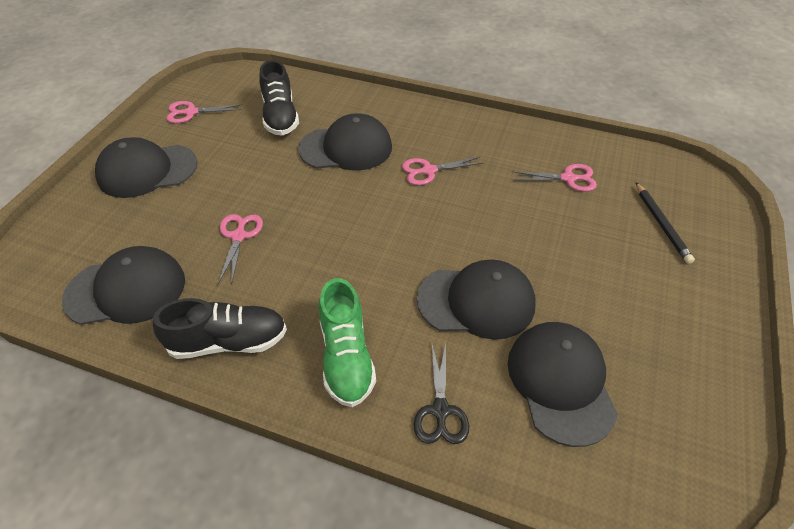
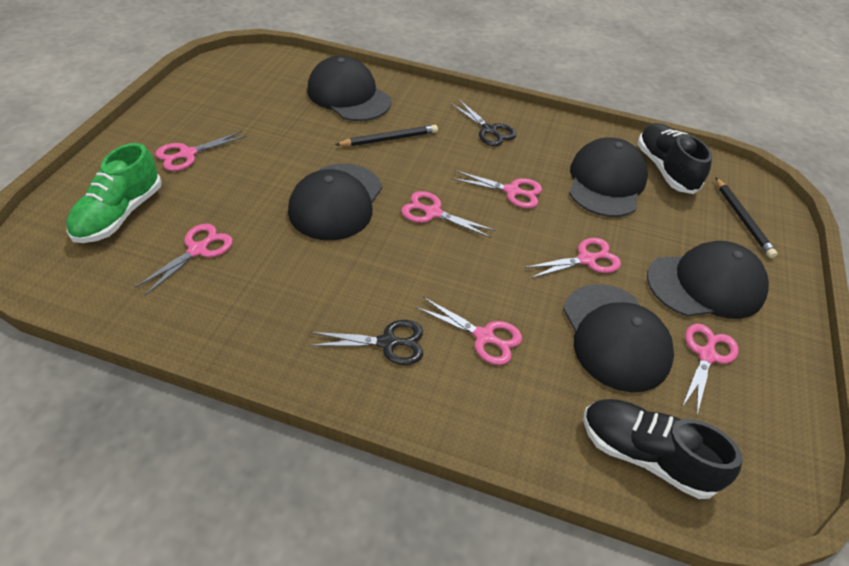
black pencil: 1 -> 2
black scissors: 1 -> 2
pink scissors: 4 -> 7

